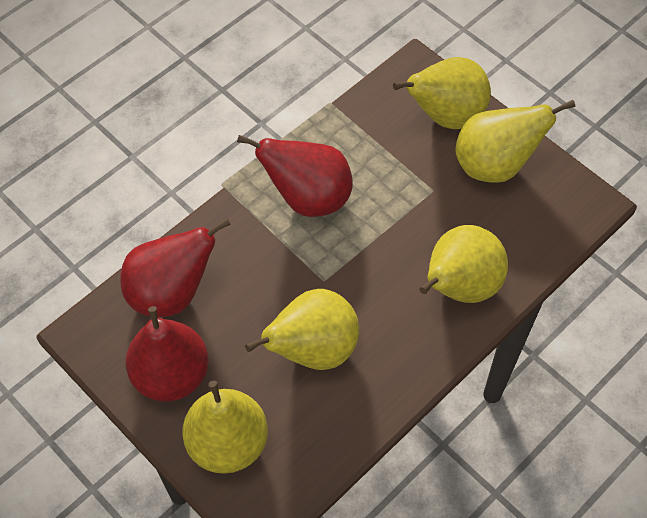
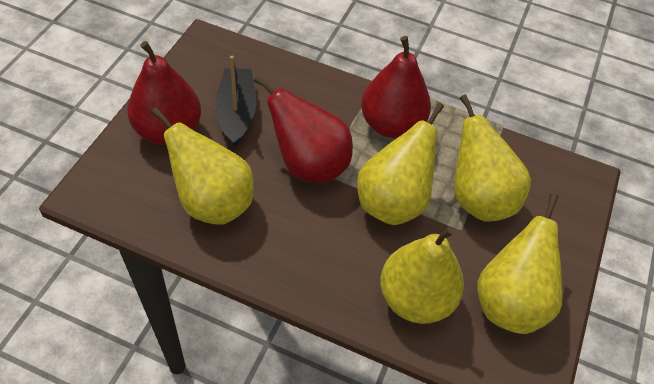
black boat: 0 -> 1

